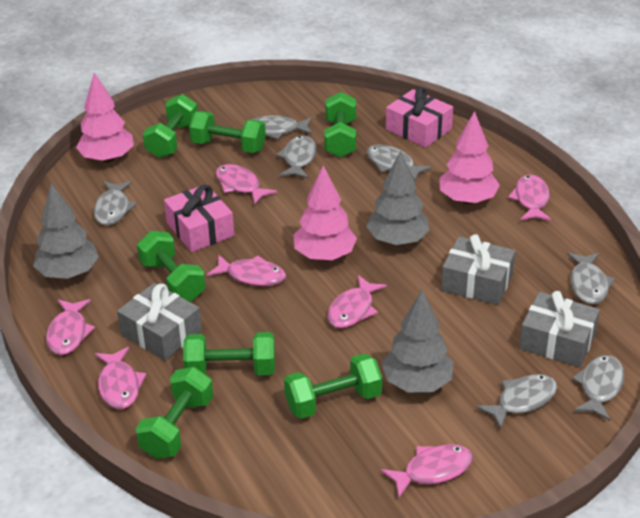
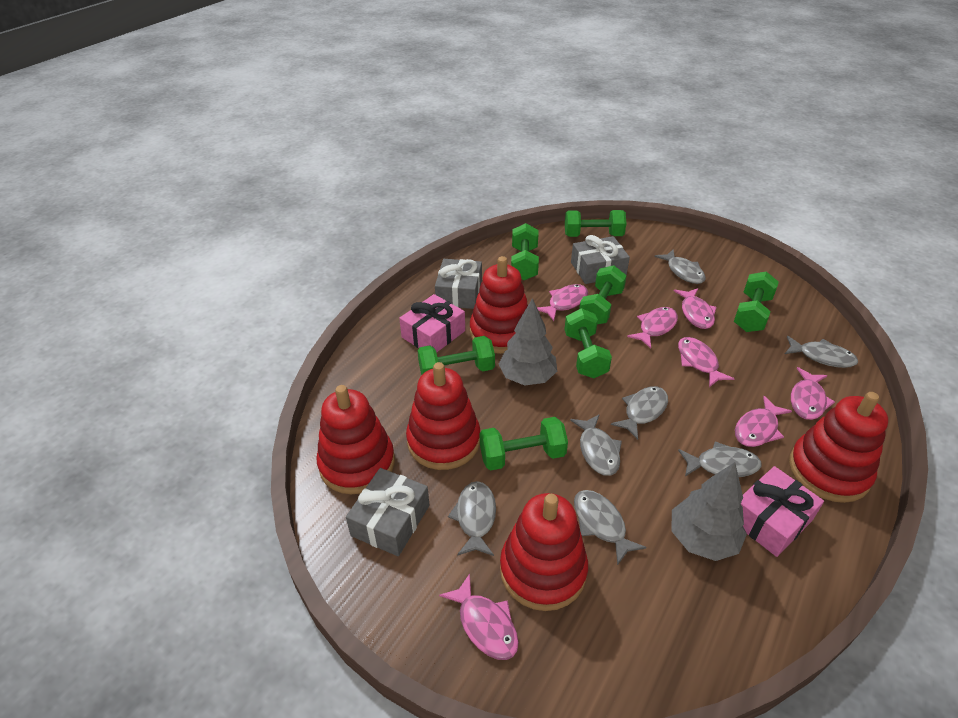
grey tree: 3 -> 2
pink tree: 3 -> 0
red stacking toy: 0 -> 5

